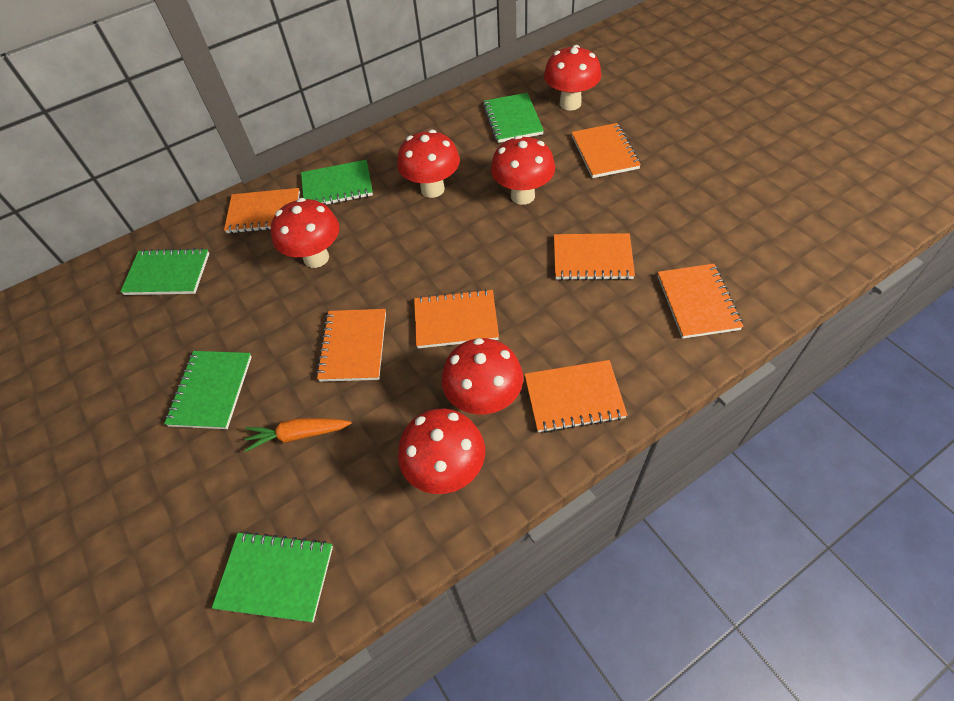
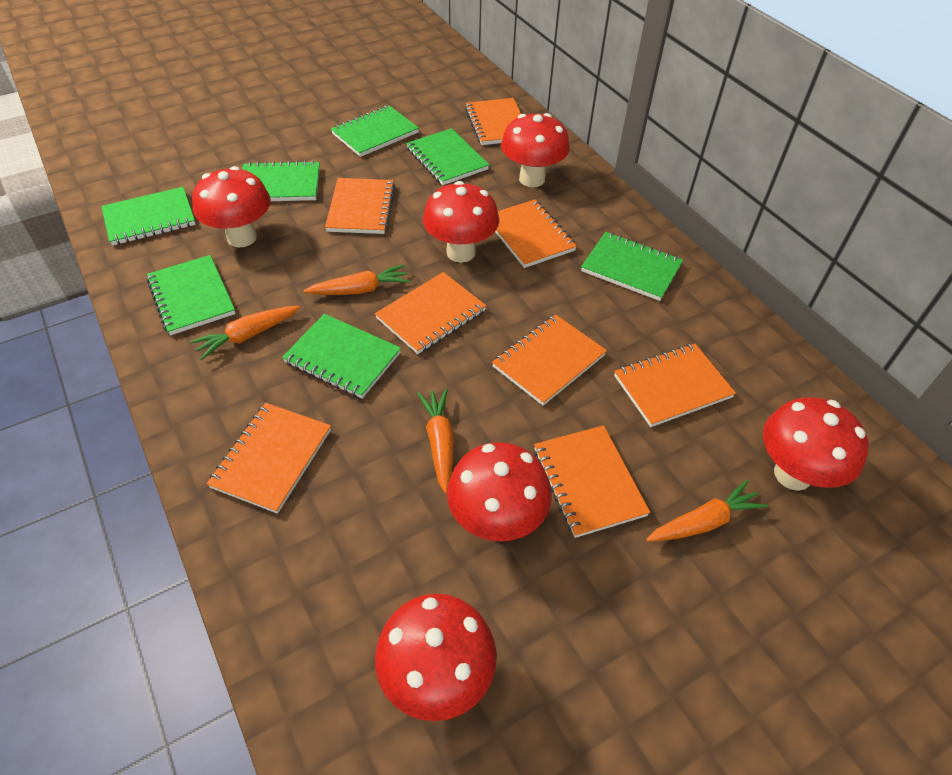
green notebook: 5 -> 7
orange carrot: 1 -> 4
orange notebook: 7 -> 8

